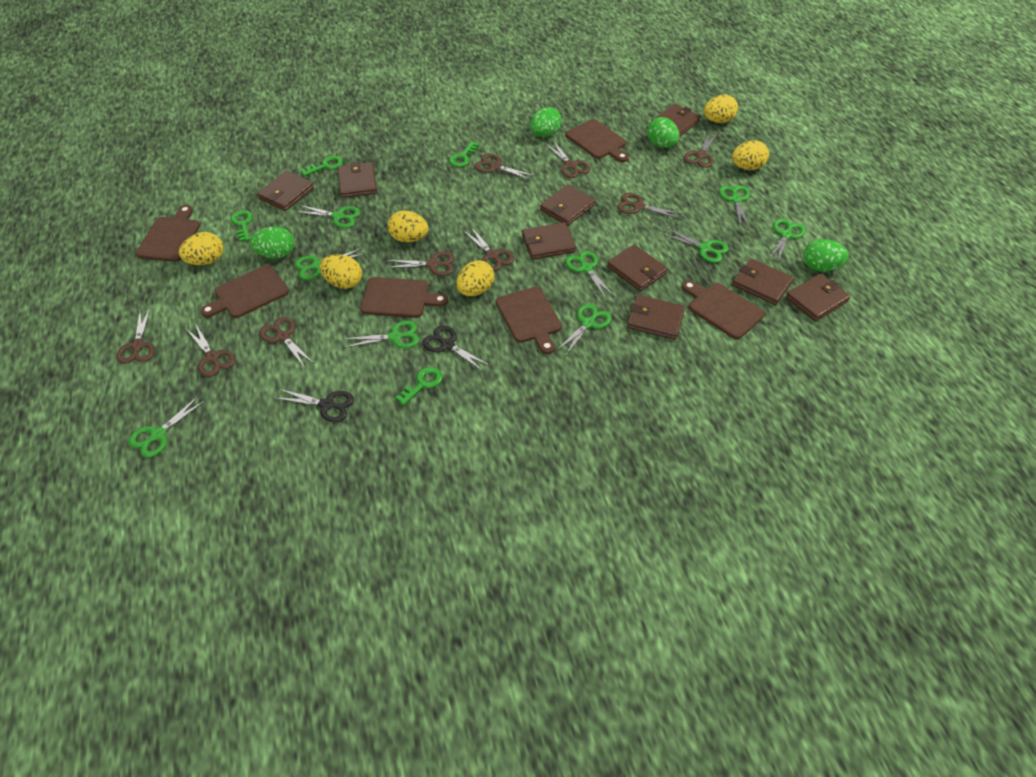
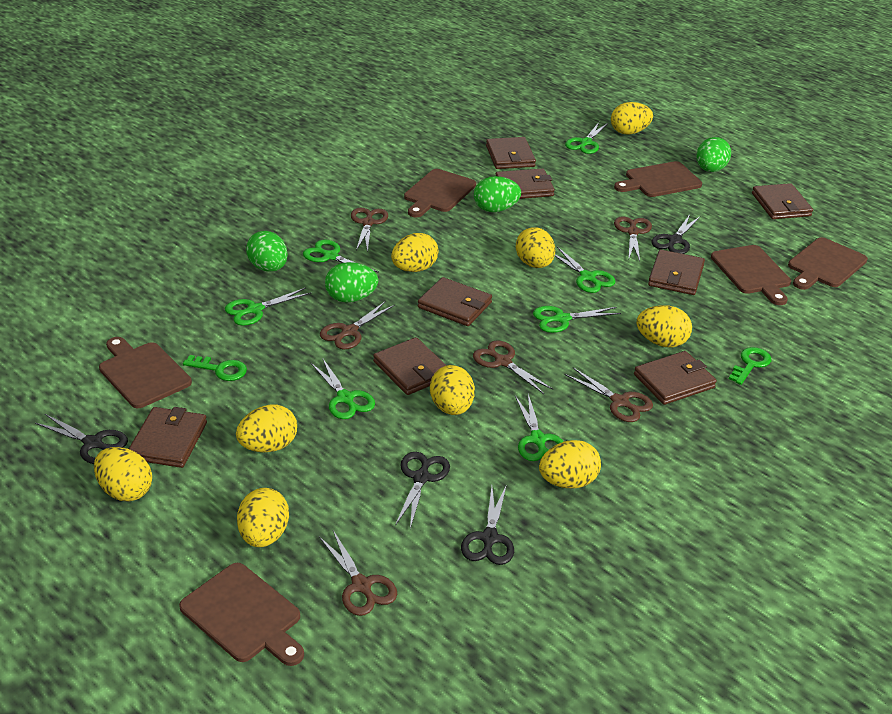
black scissors: 2 -> 4
brown scissors: 9 -> 6
brown wallet: 9 -> 8
green key: 4 -> 2
green scissors: 9 -> 7
yellow egg: 6 -> 9

